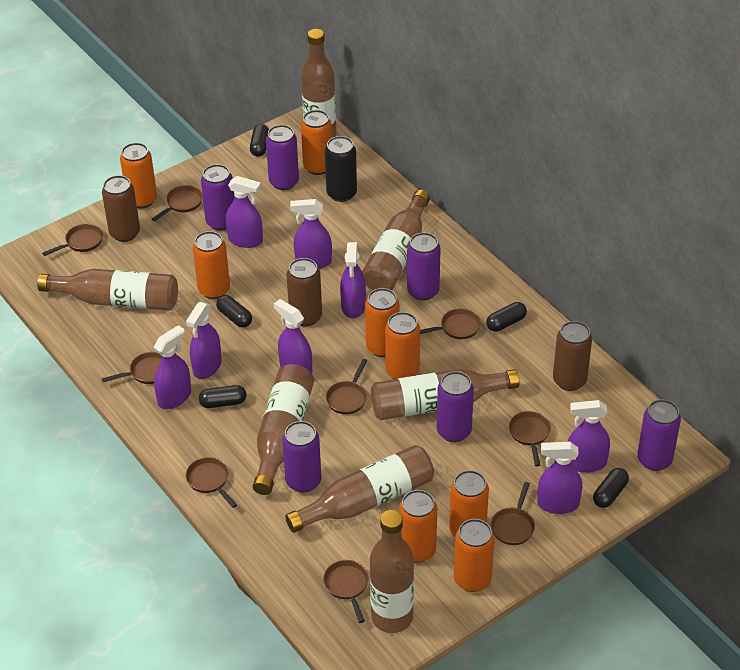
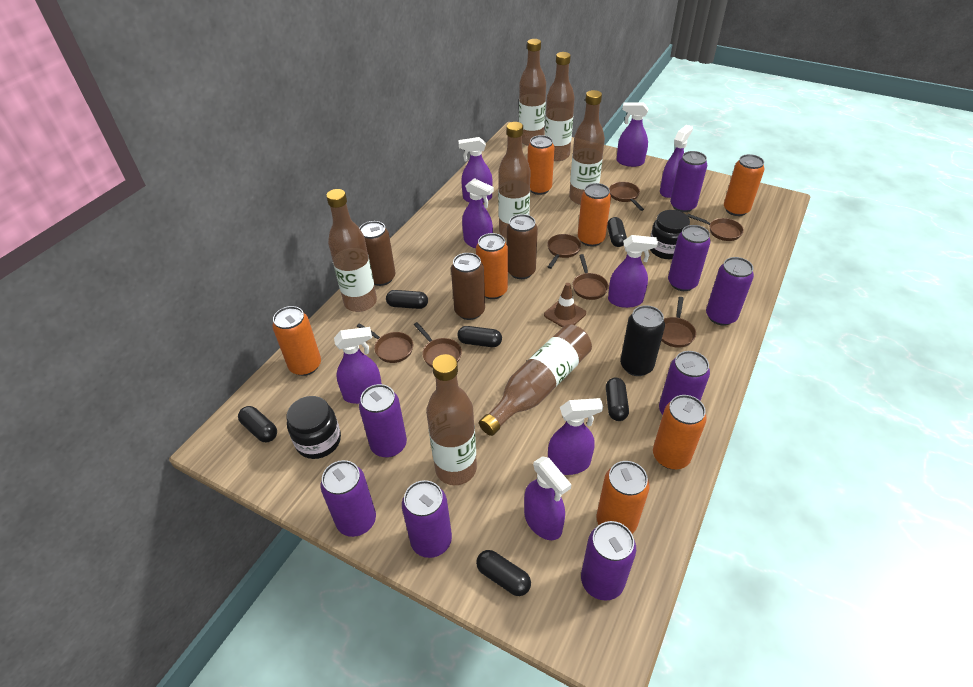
black capsule: 5 -> 6
black jar: 0 -> 2
brown pan: 9 -> 7
brown traffic cone: 0 -> 1
orange can: 8 -> 7
purple can: 6 -> 8

